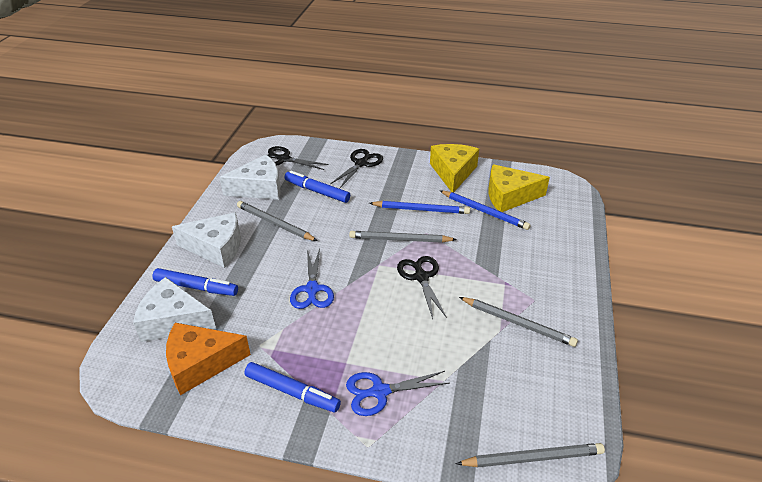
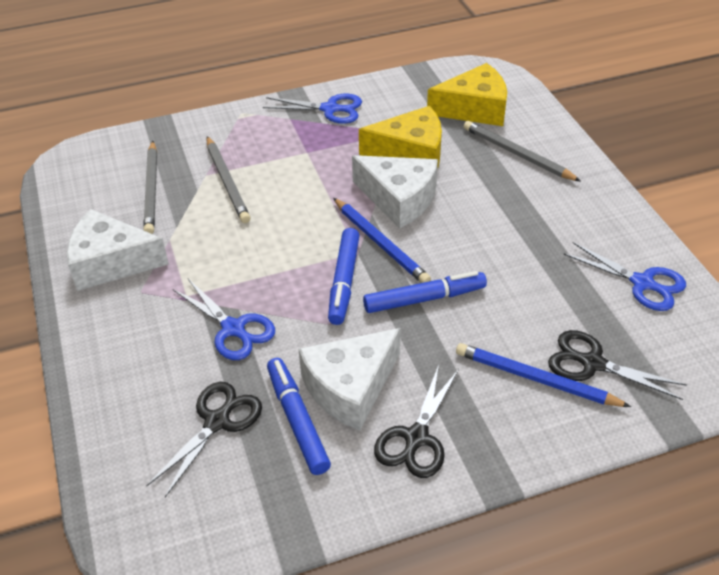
blue scissors: 2 -> 3
grey pencil: 4 -> 3
orange cheese: 1 -> 0

